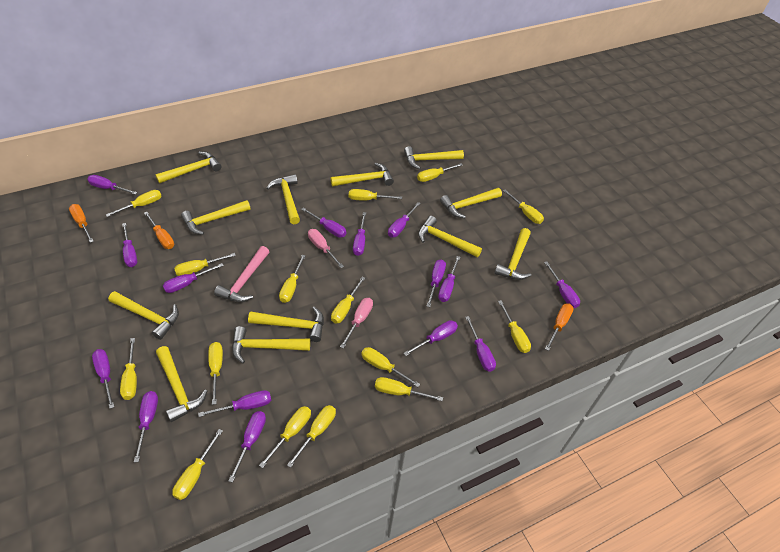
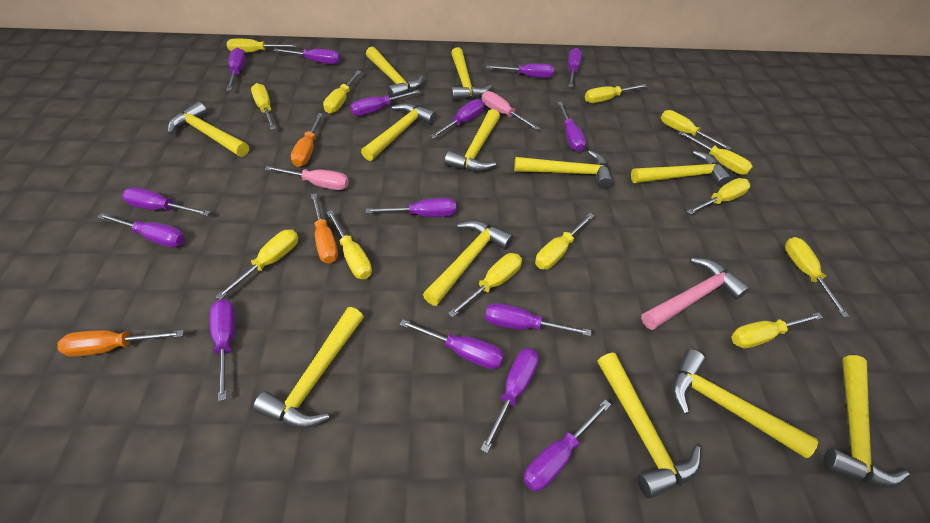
yellow screwdriver: 15 -> 13

